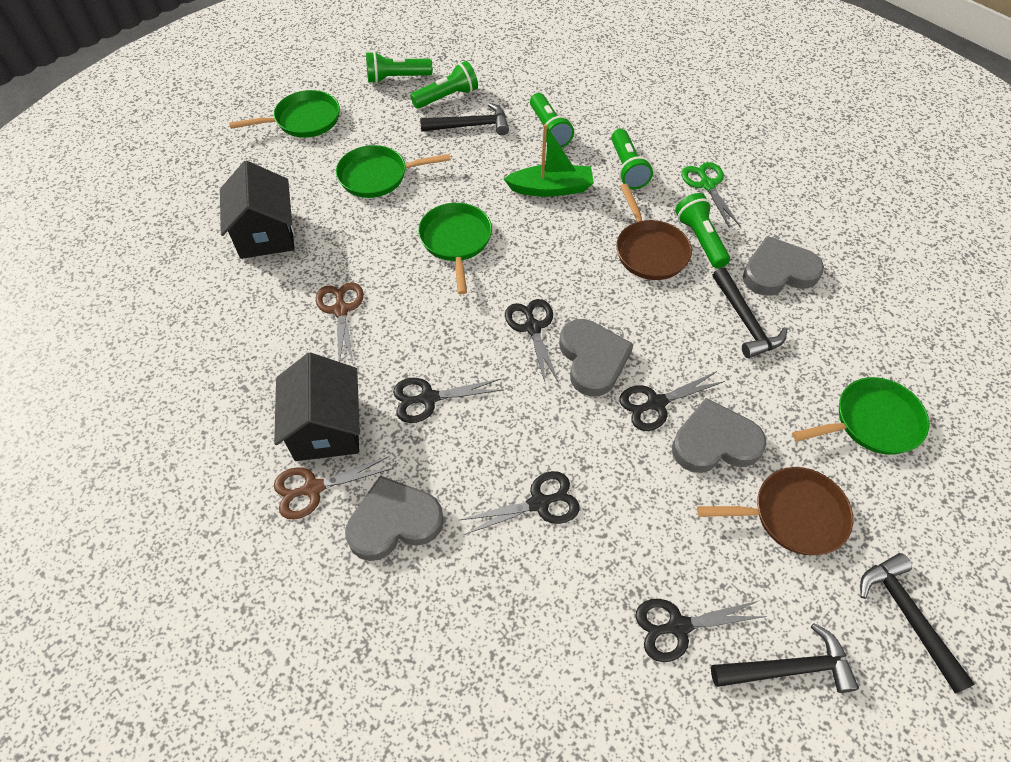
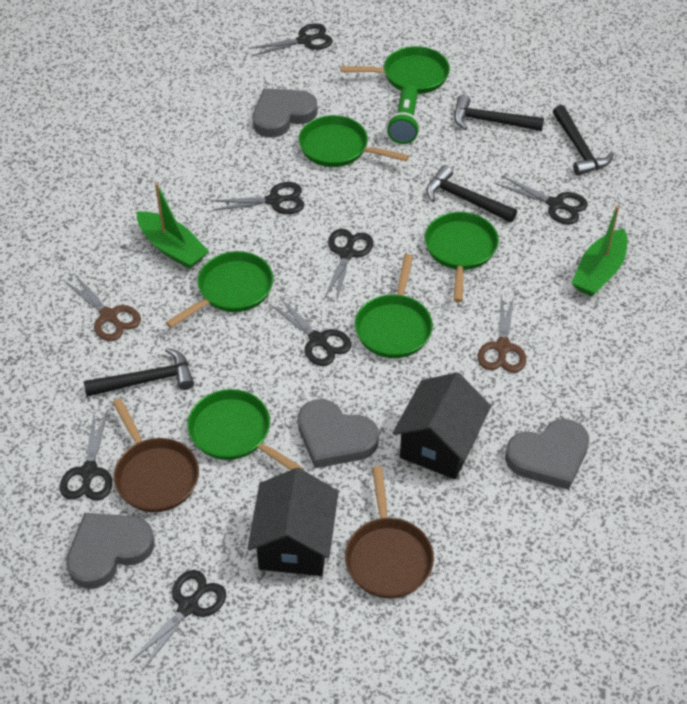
black scissors: 5 -> 7
green boat: 1 -> 2
green flashlight: 5 -> 1
green pan: 4 -> 6
green scissors: 1 -> 0

